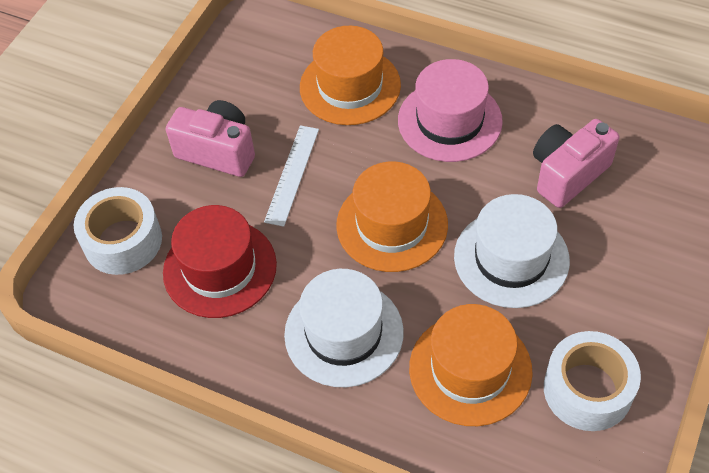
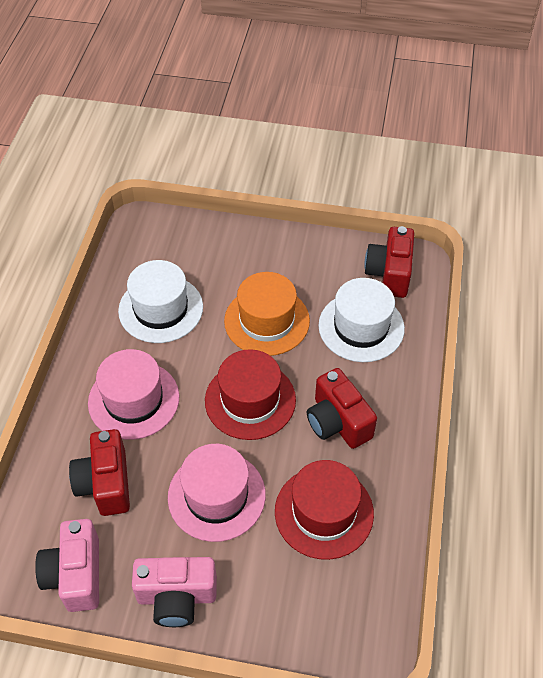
orange hat: 3 -> 1
pink hat: 1 -> 2
red camera: 0 -> 3
red hat: 1 -> 2
white ruler: 1 -> 0
white tape: 2 -> 0

